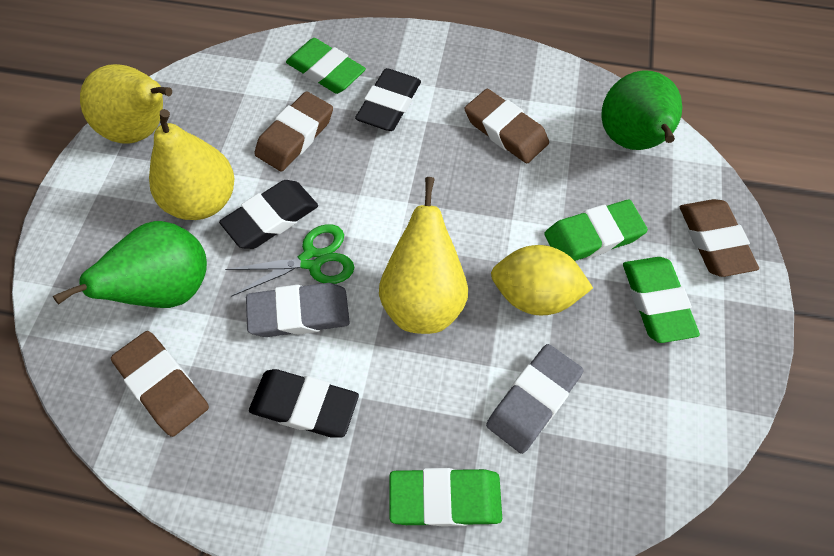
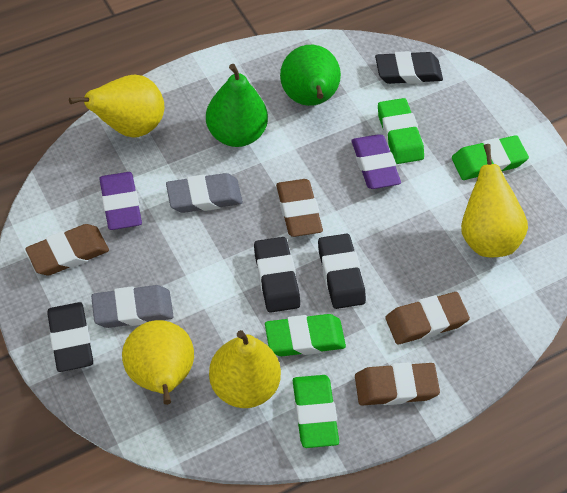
black eraser: 3 -> 4
green scissors: 1 -> 0
purple eraser: 0 -> 2
yellow lemon: 1 -> 0
yellow pear: 3 -> 4

